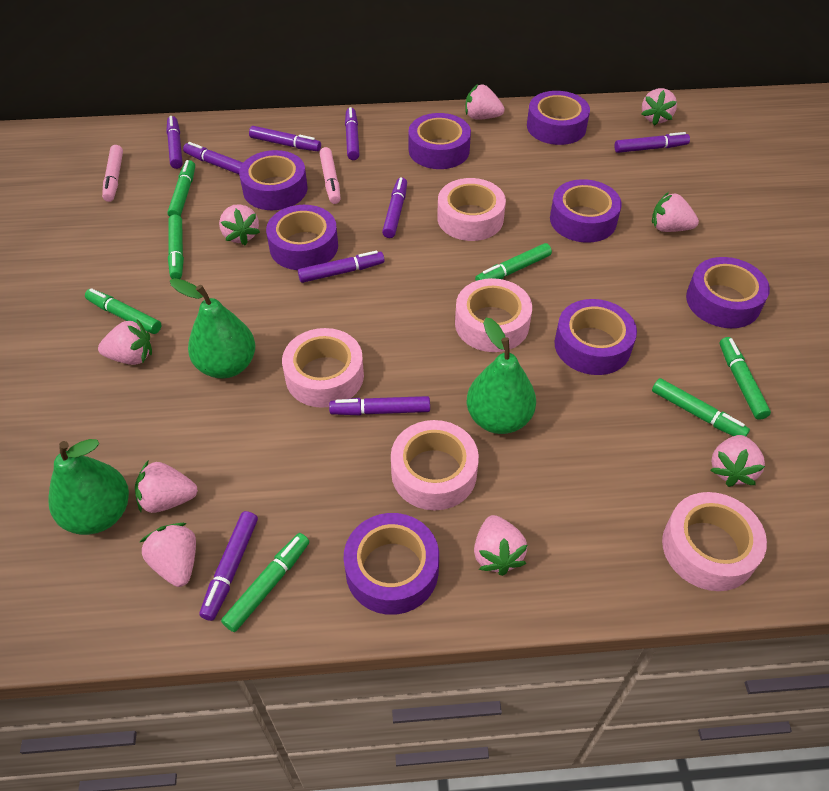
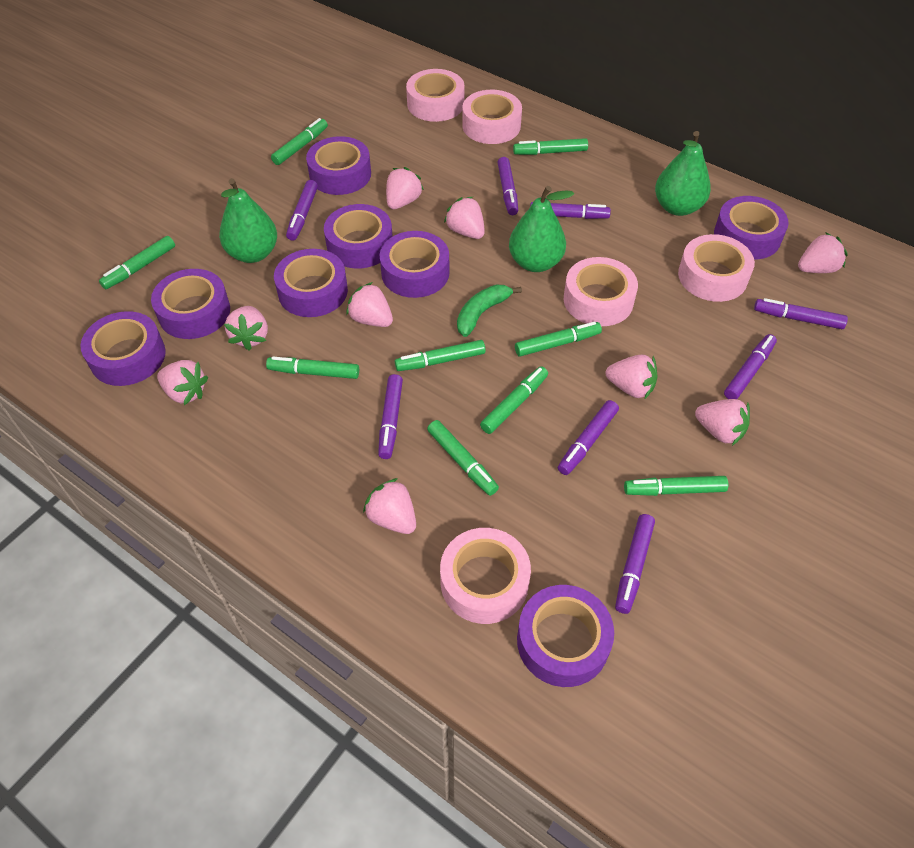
green banana: 0 -> 1
green marker: 7 -> 9
pink marker: 2 -> 0
purple marker: 9 -> 8

